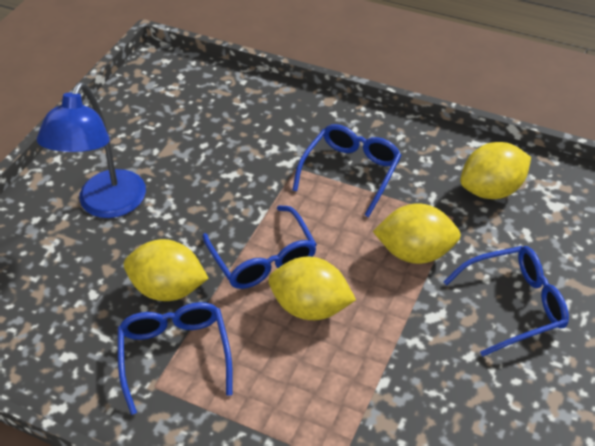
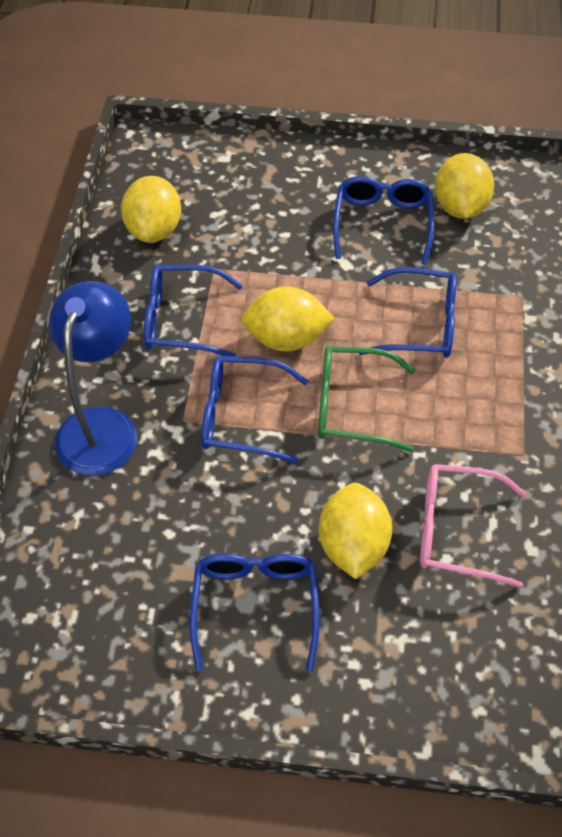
blue glasses: 4 -> 5
green glasses: 0 -> 1
pink glasses: 0 -> 1

